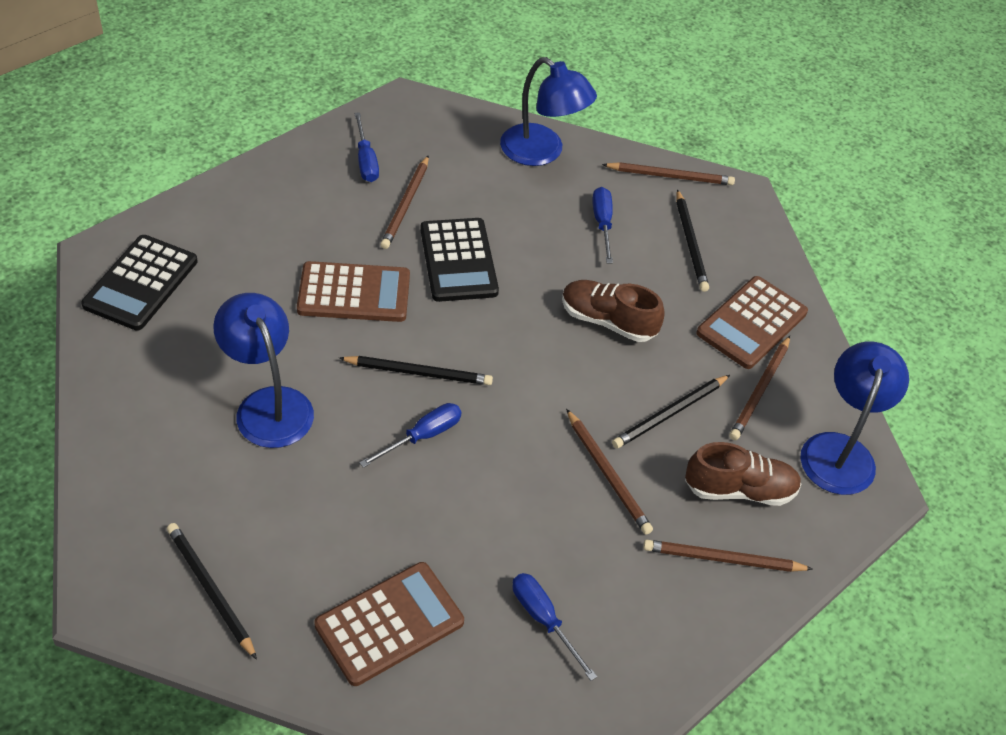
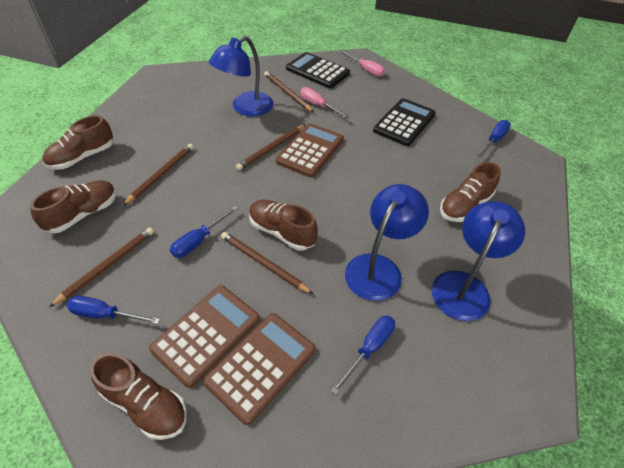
black pencil: 4 -> 0
brown shoe: 2 -> 5
pink screwdriver: 0 -> 2

